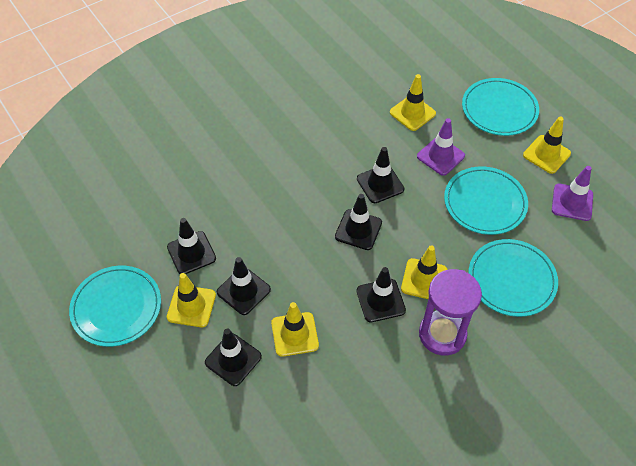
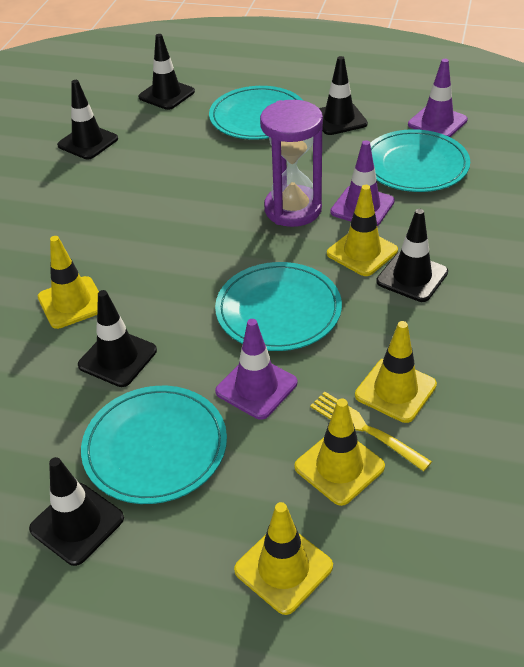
purple traffic cone: 2 -> 3
yellow fork: 0 -> 1

